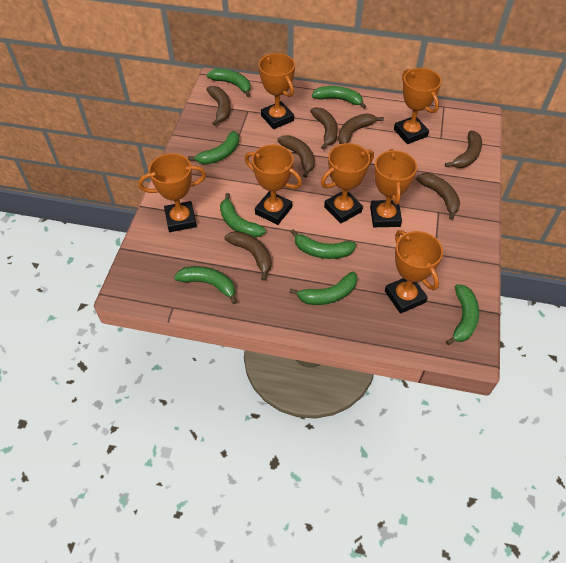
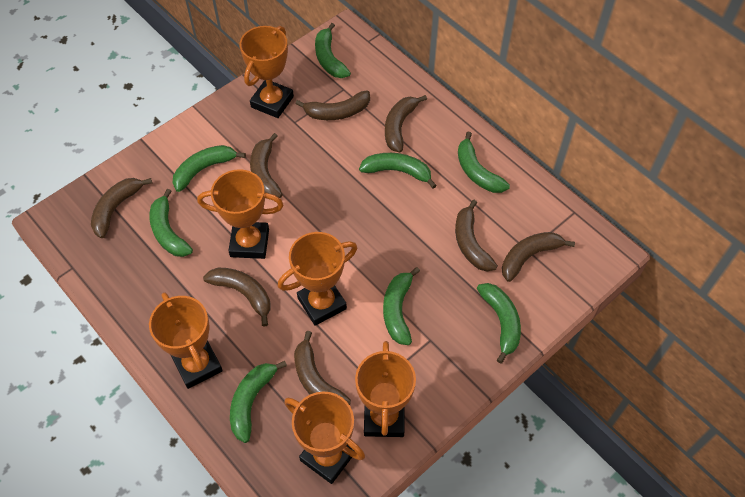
brown banana: 7 -> 8
orange trophy: 7 -> 6

